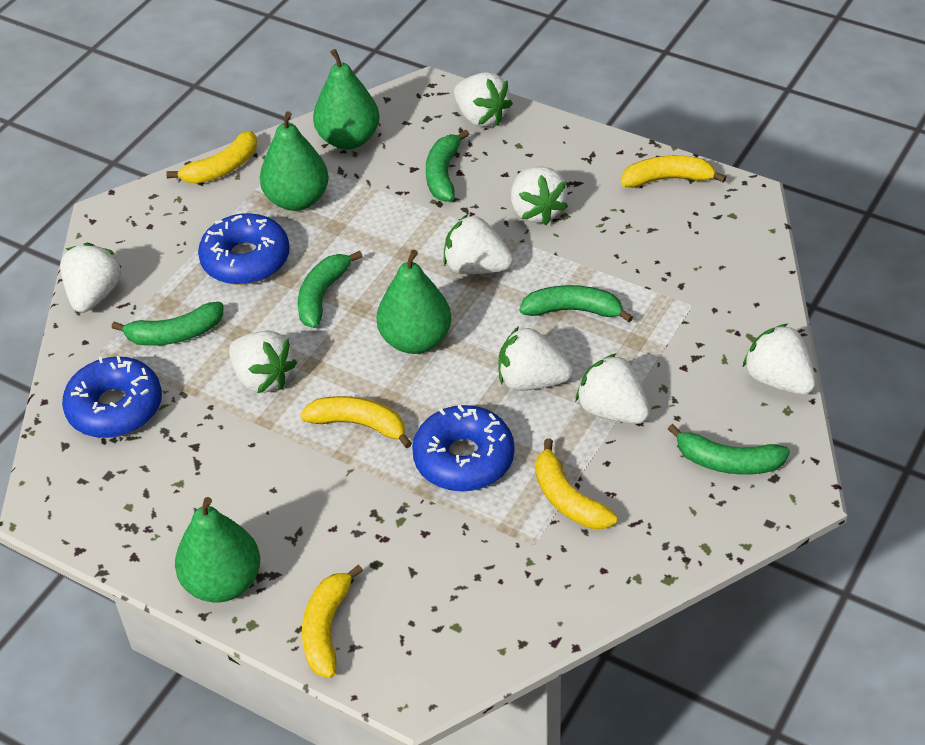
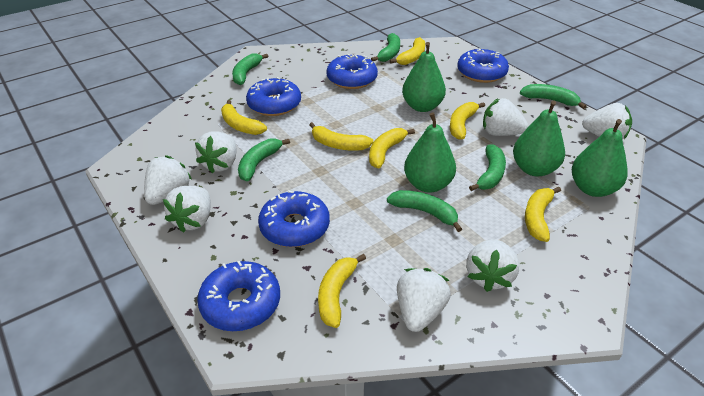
blue donut: 3 -> 5
green banana: 5 -> 6
white strawberry: 8 -> 7
yellow banana: 5 -> 7

